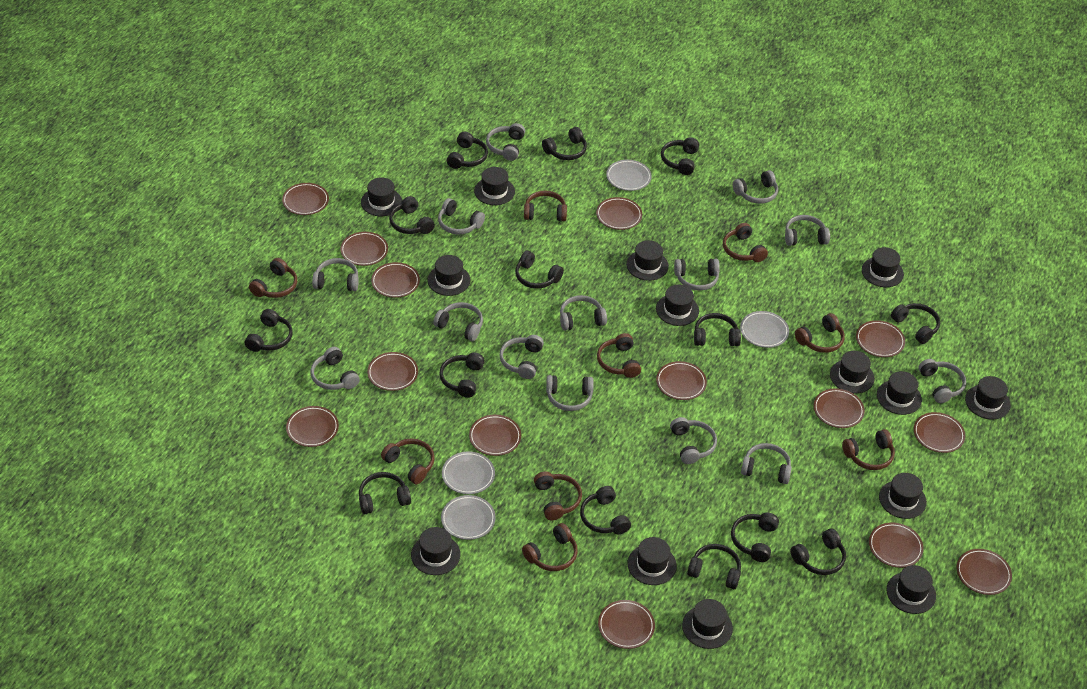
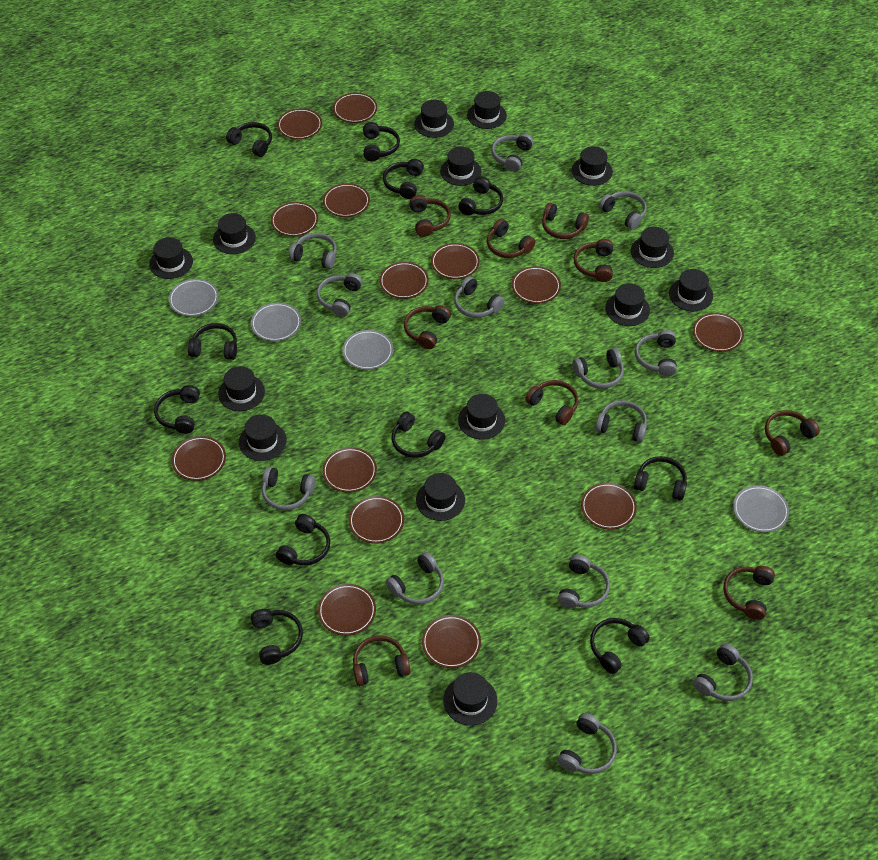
black headphones: 14 -> 11
grey headphones: 14 -> 13

